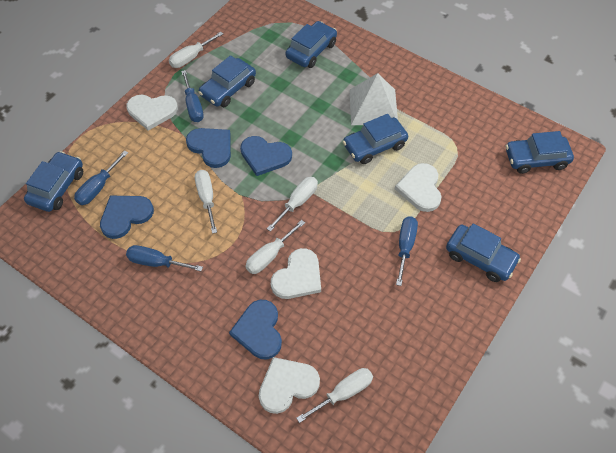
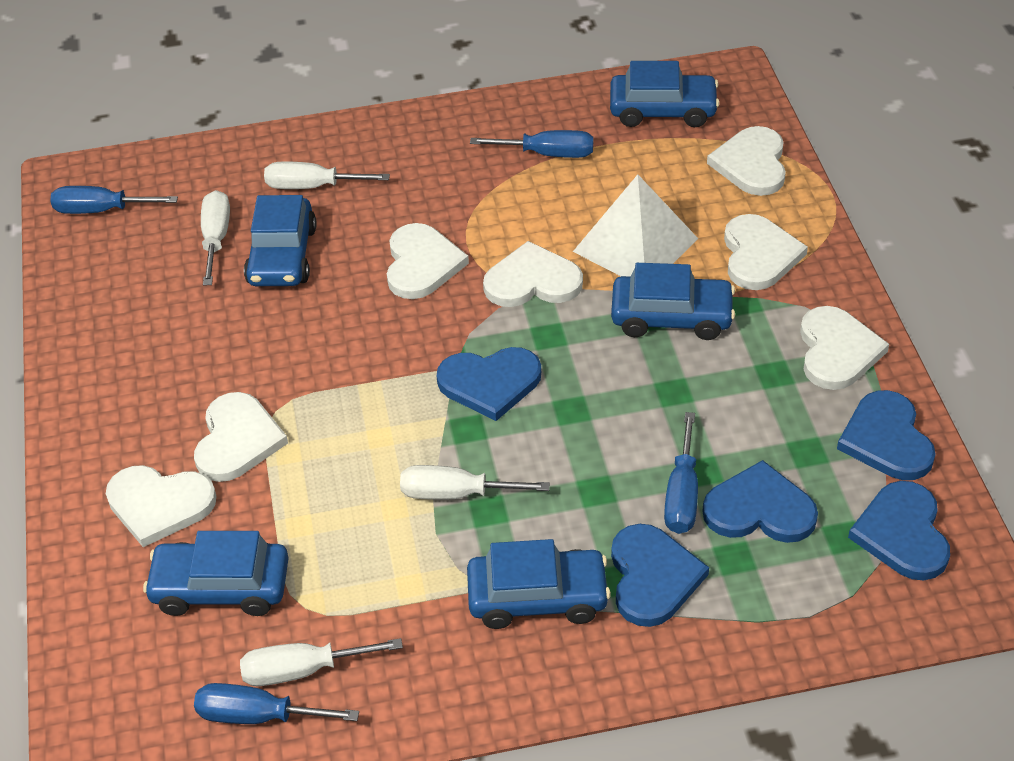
blue car: 6 -> 5
blue heart: 4 -> 5
white heart: 4 -> 7
white screwdriver: 5 -> 4

